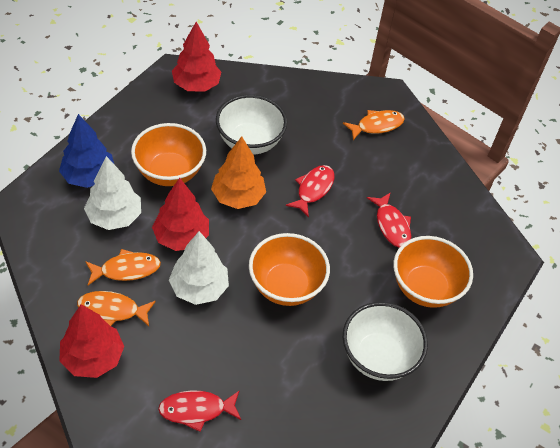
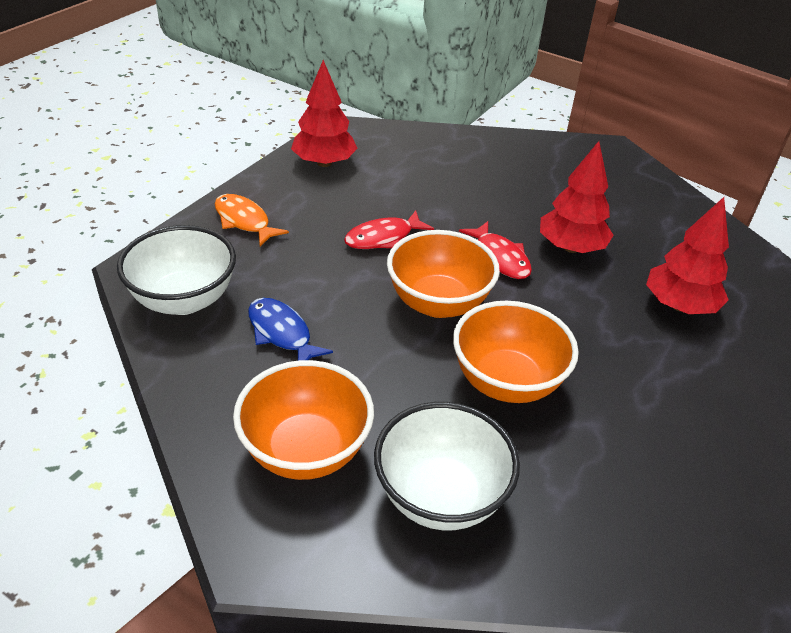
blue fish: 0 -> 1
blue tree: 1 -> 0
orange fish: 3 -> 1
orange tree: 1 -> 0
red fish: 3 -> 2
white tree: 2 -> 0

